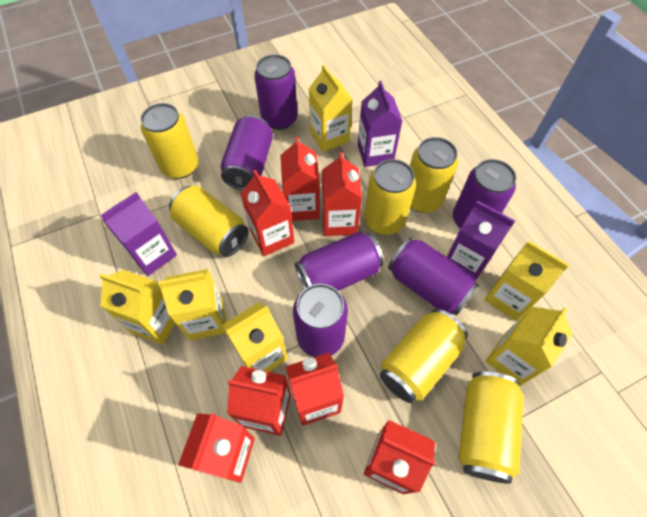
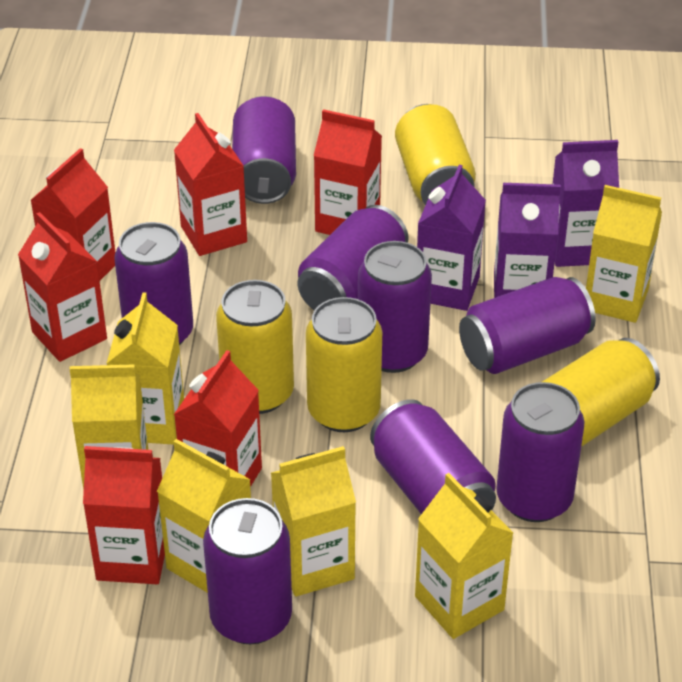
purple can: 6 -> 8
red carton: 7 -> 6
yellow can: 6 -> 4

